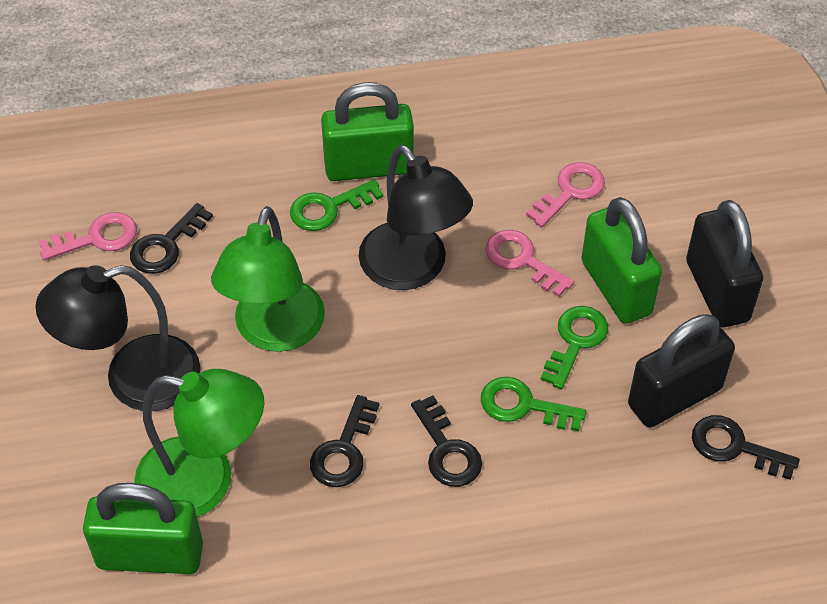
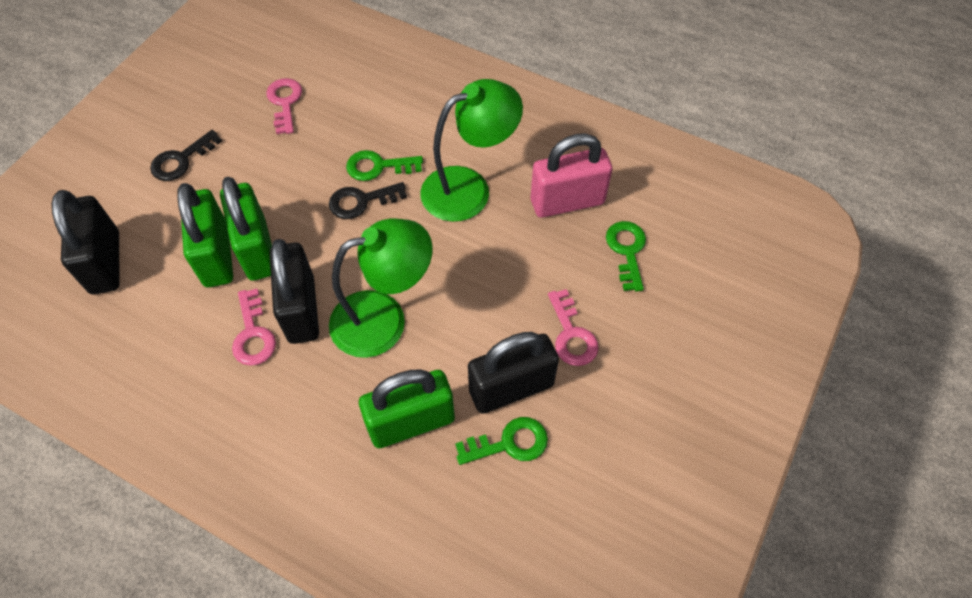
black key: 4 -> 2
black lamp: 2 -> 0
black padlock: 2 -> 3
pink padlock: 0 -> 1

